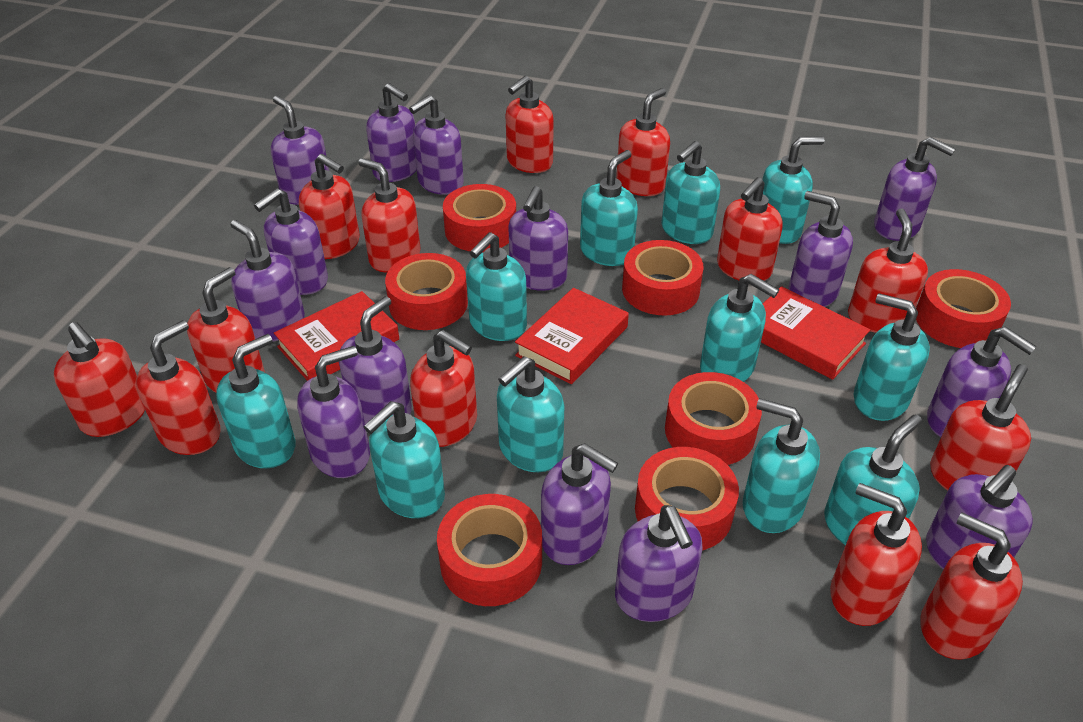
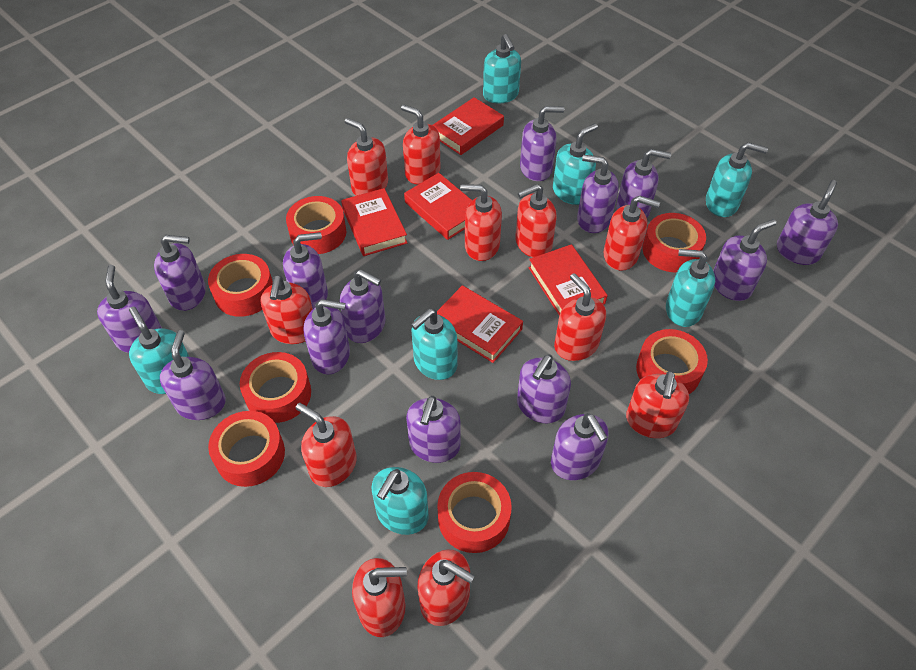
red book: 3 -> 5
red soap dispenser: 13 -> 11
turquoise soap dispenser: 11 -> 7

